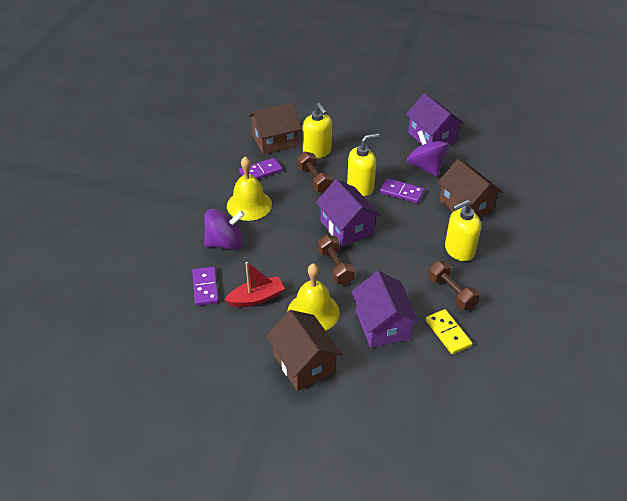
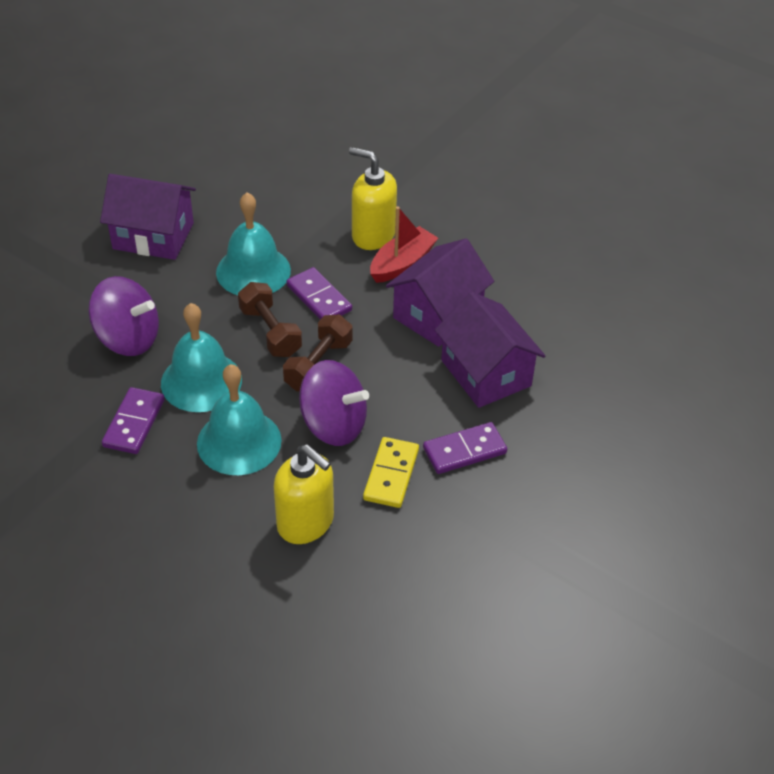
brown dumbbell: 3 -> 2
brown house: 3 -> 0
turquoise bell: 0 -> 3
yellow bell: 2 -> 0
yellow soap dispenser: 3 -> 2

